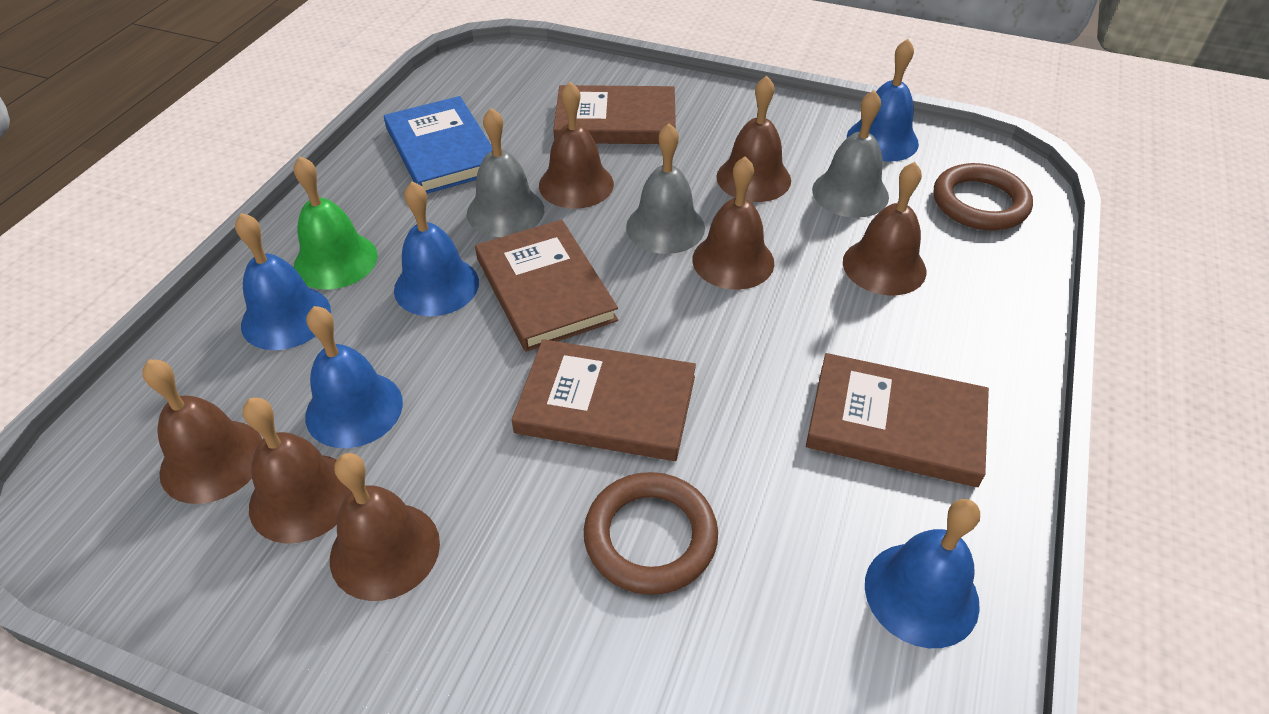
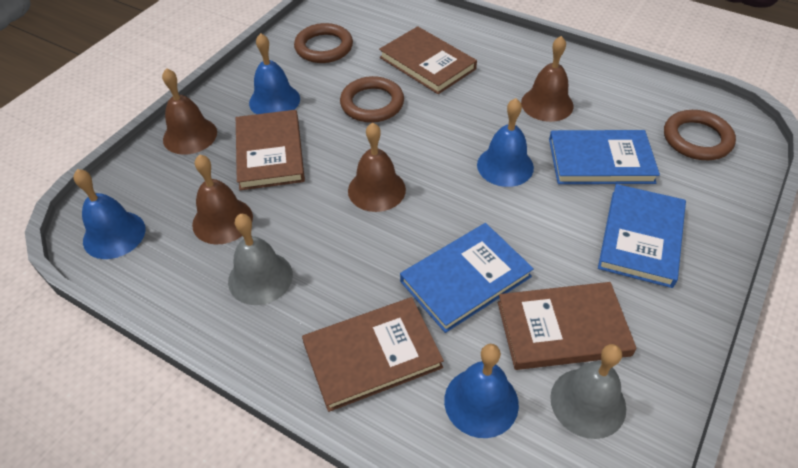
blue bell: 5 -> 4
blue book: 1 -> 3
brown bell: 7 -> 4
brown ring: 2 -> 3
green bell: 1 -> 0
grey bell: 3 -> 2

